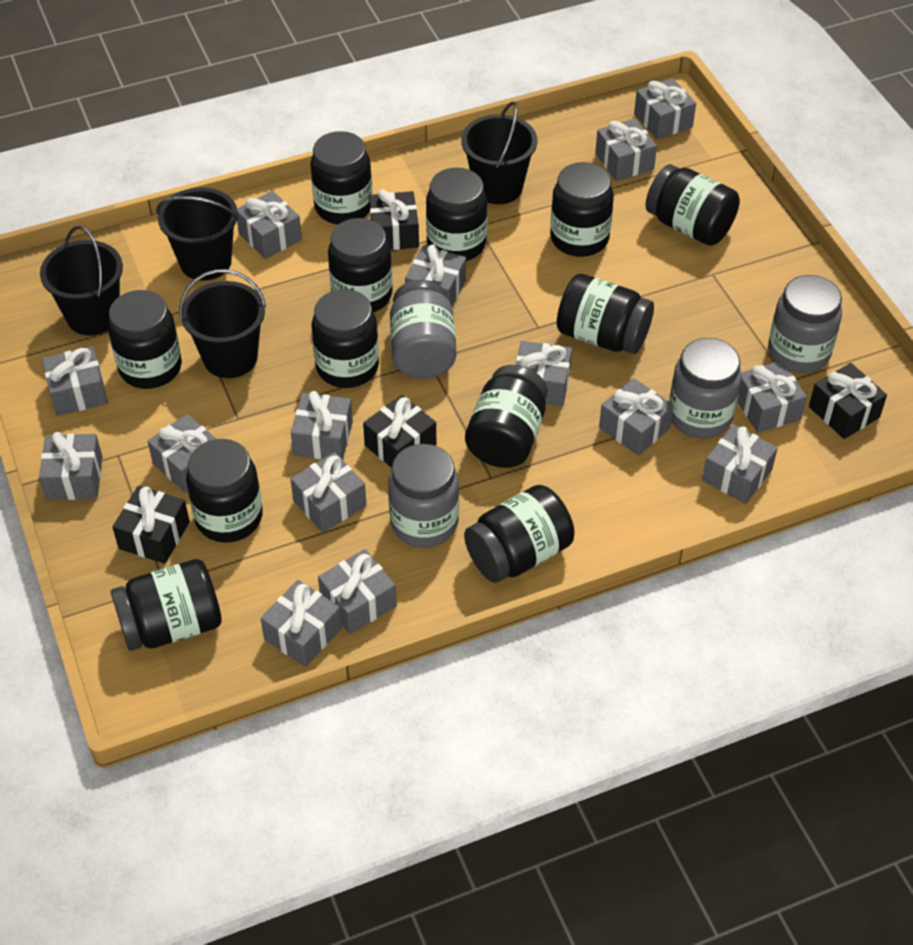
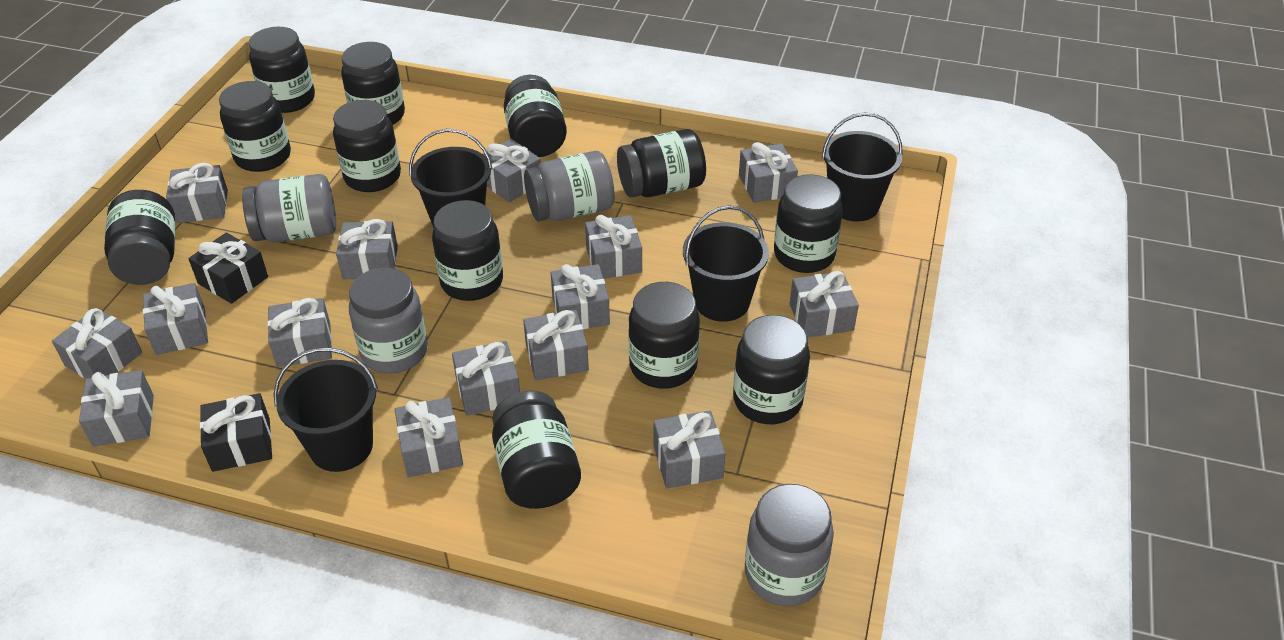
black gift: 4 -> 2

